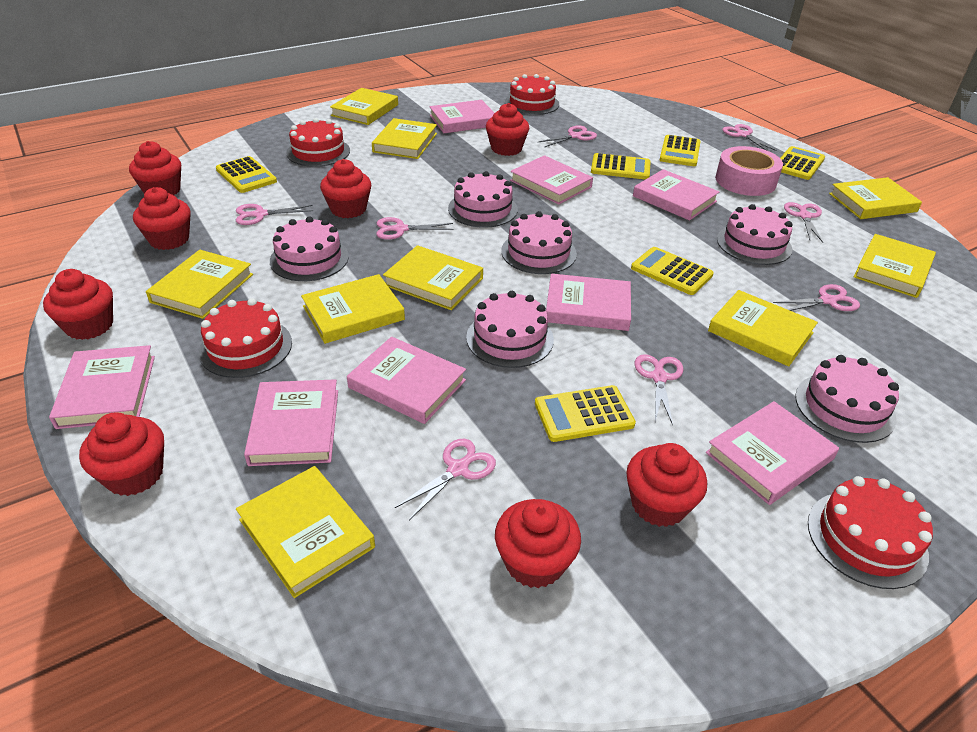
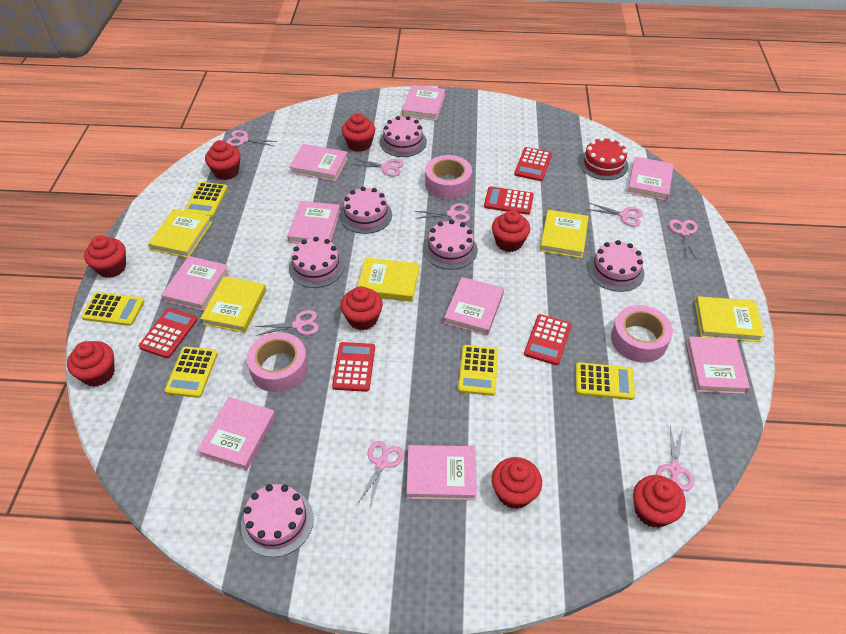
pink book: 8 -> 9
pink tape: 1 -> 3
red cake: 4 -> 1
red calculator: 0 -> 5
yellow book: 9 -> 5
yellow calculator: 6 -> 5

